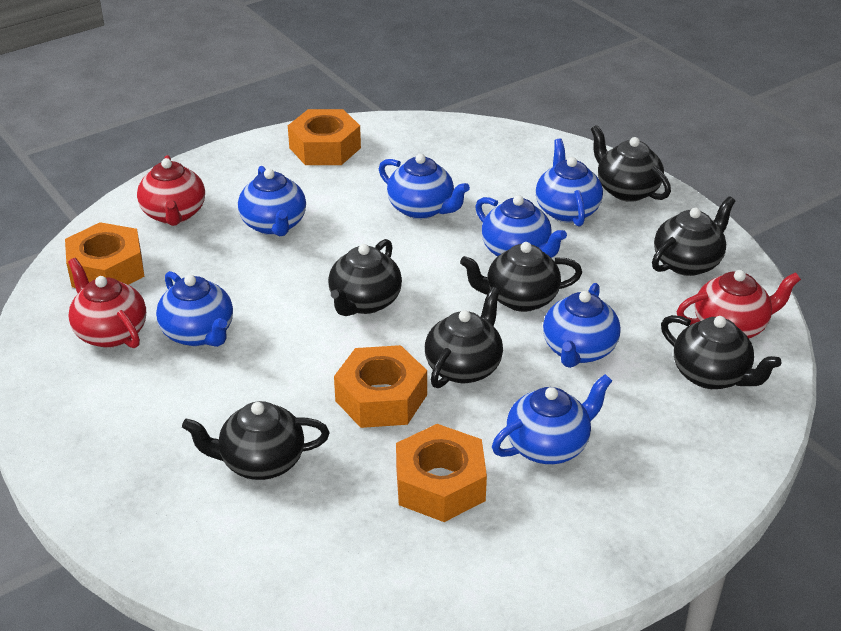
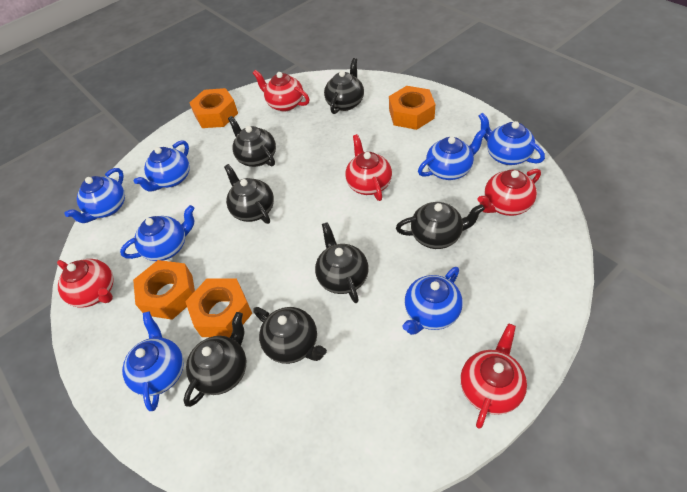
red teapot: 3 -> 5

